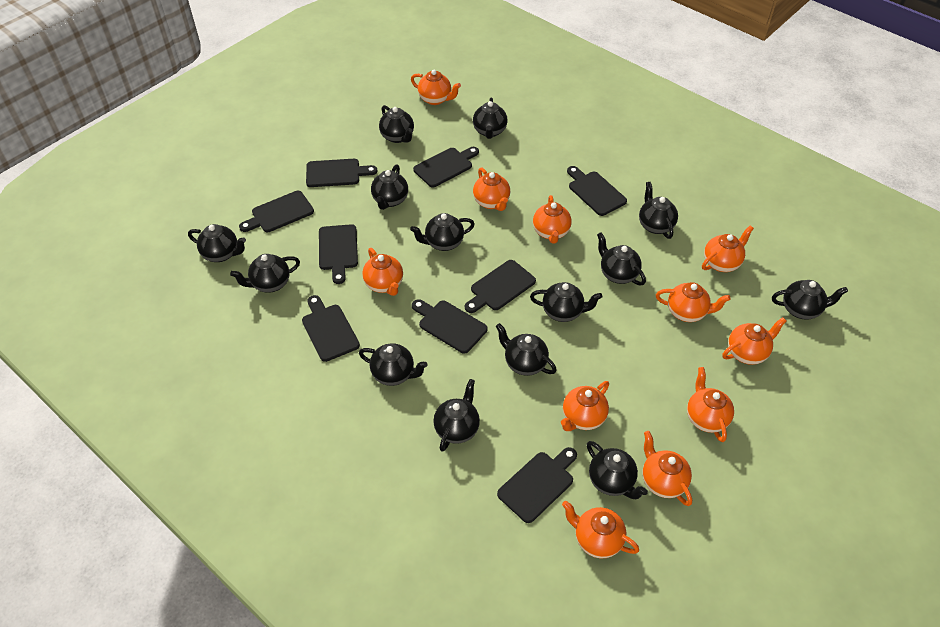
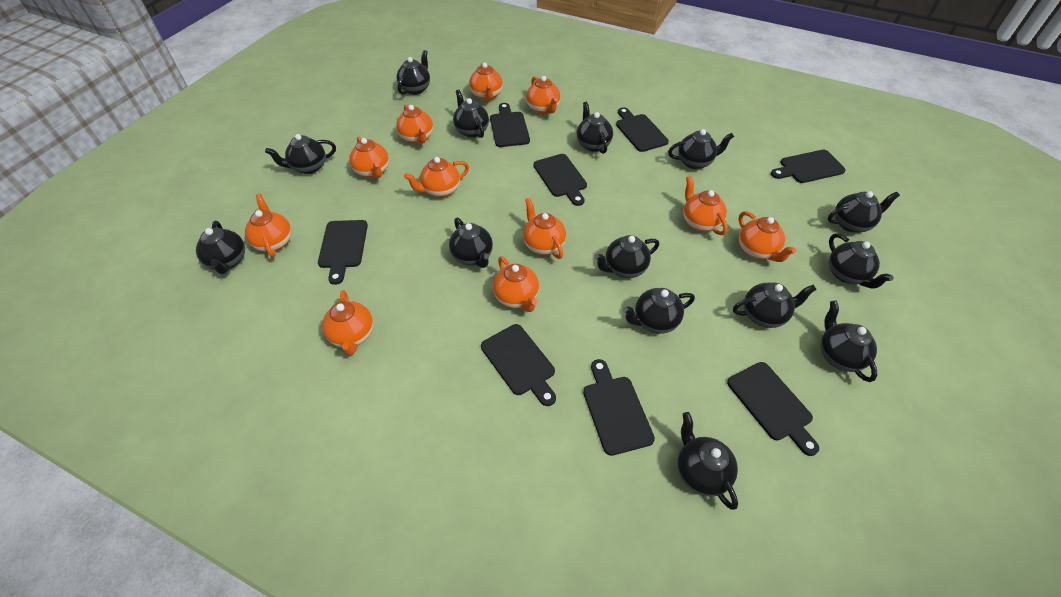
black cutting board: 9 -> 8

